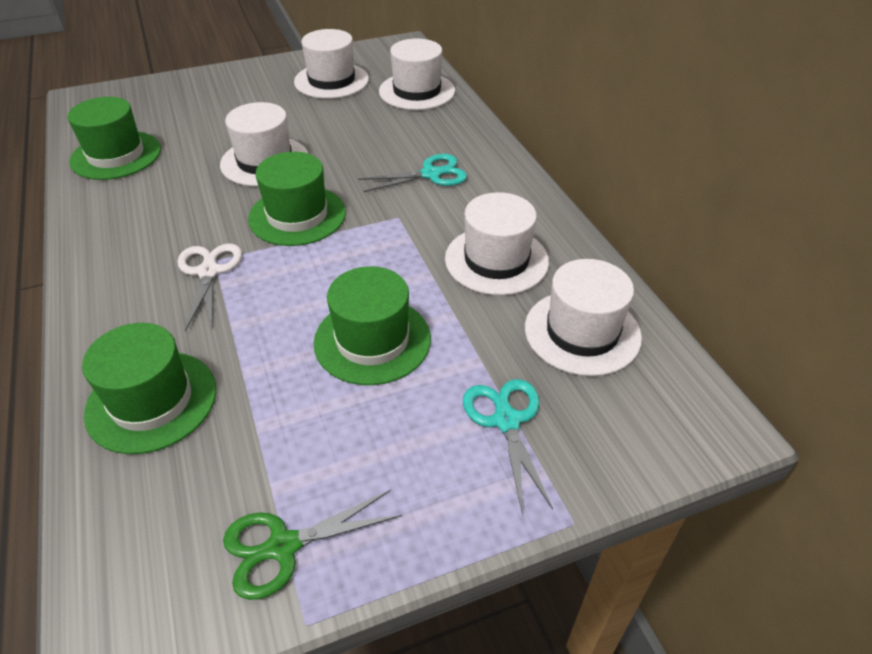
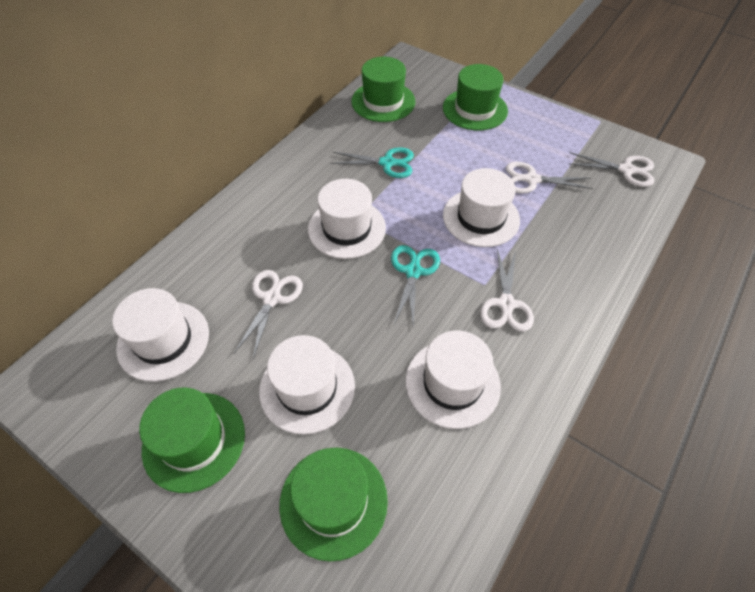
green scissors: 1 -> 0
white scissors: 1 -> 4

